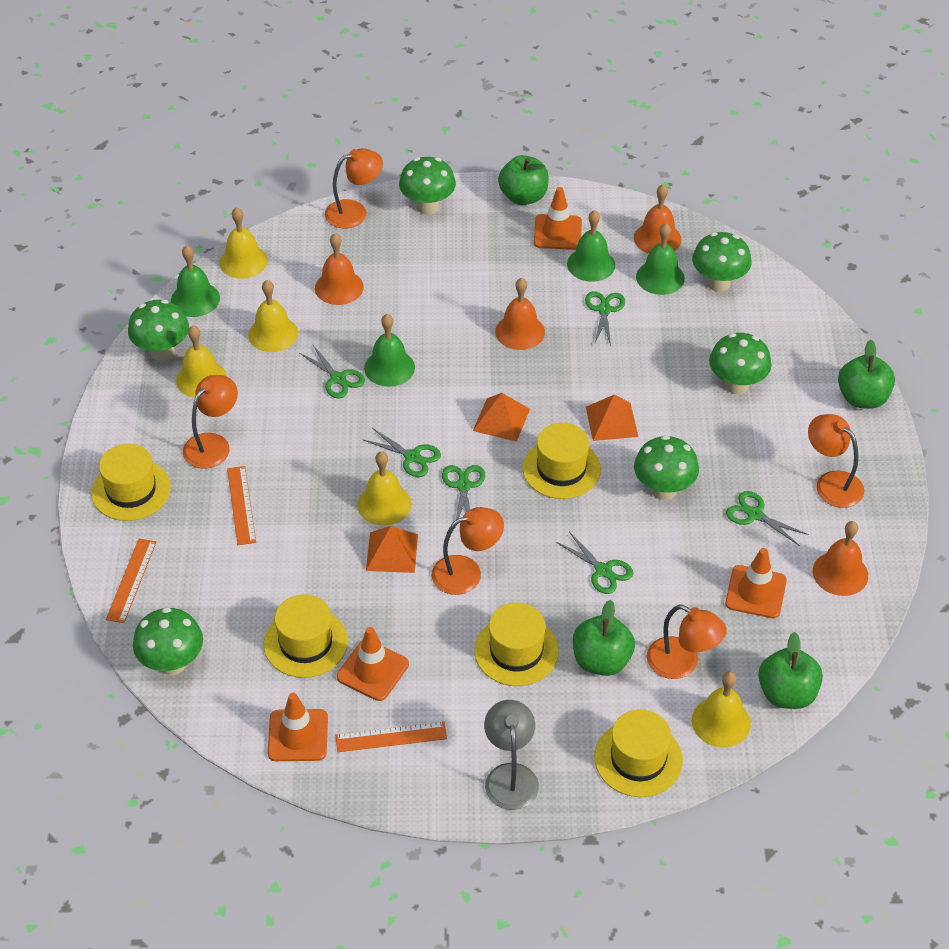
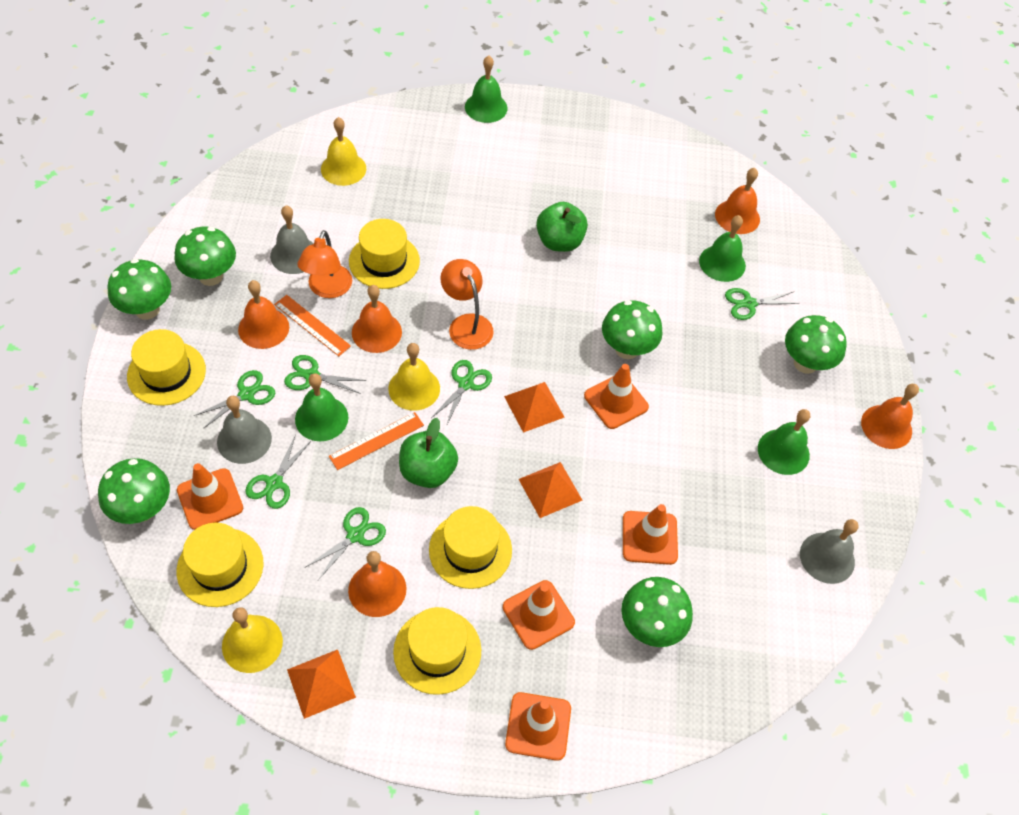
green apple: 4 -> 2
grey bell: 0 -> 3
grey lamp: 1 -> 0
orange bell: 4 -> 5
orange lamp: 5 -> 2
orange ruler: 3 -> 2
orange traffic cone: 4 -> 5
yellow bell: 5 -> 3

